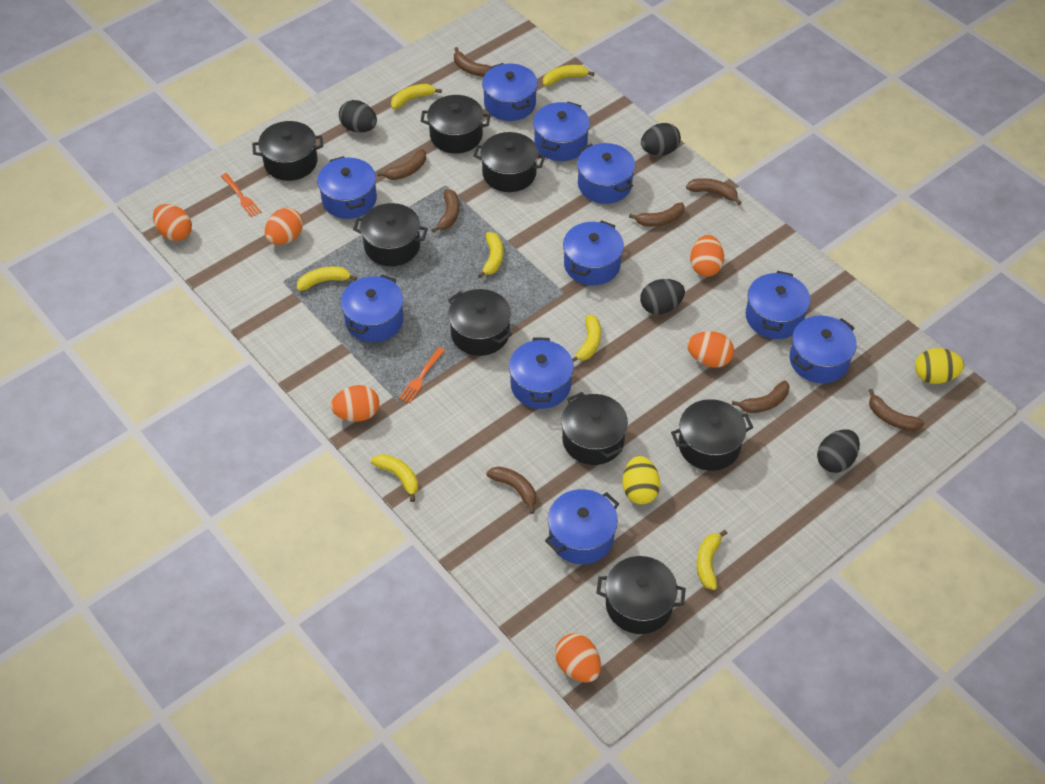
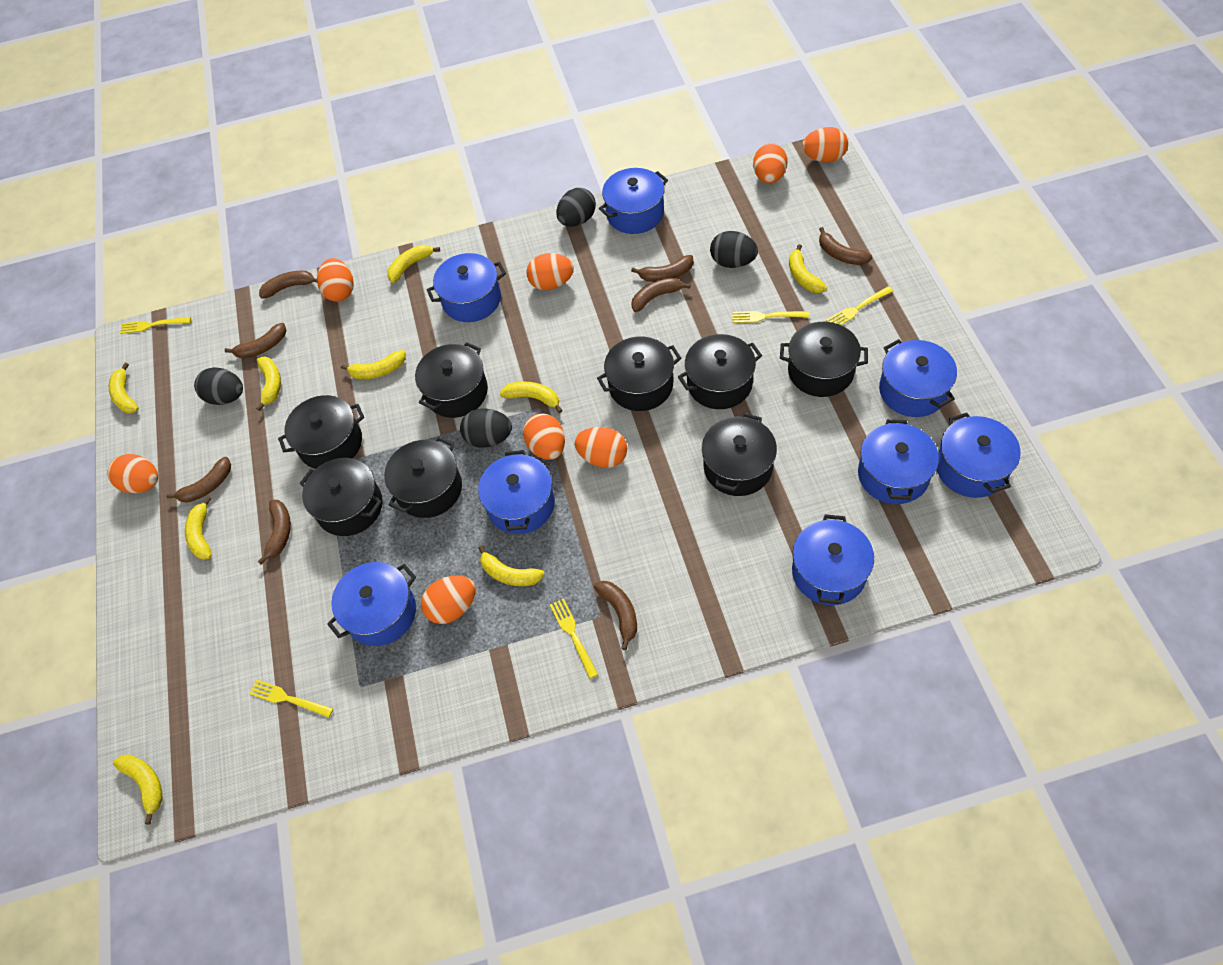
blue pot: 10 -> 8
orange egg: 6 -> 8
orange fork: 2 -> 0
yellow banana: 7 -> 9
yellow egg: 2 -> 0
yellow fork: 0 -> 5

